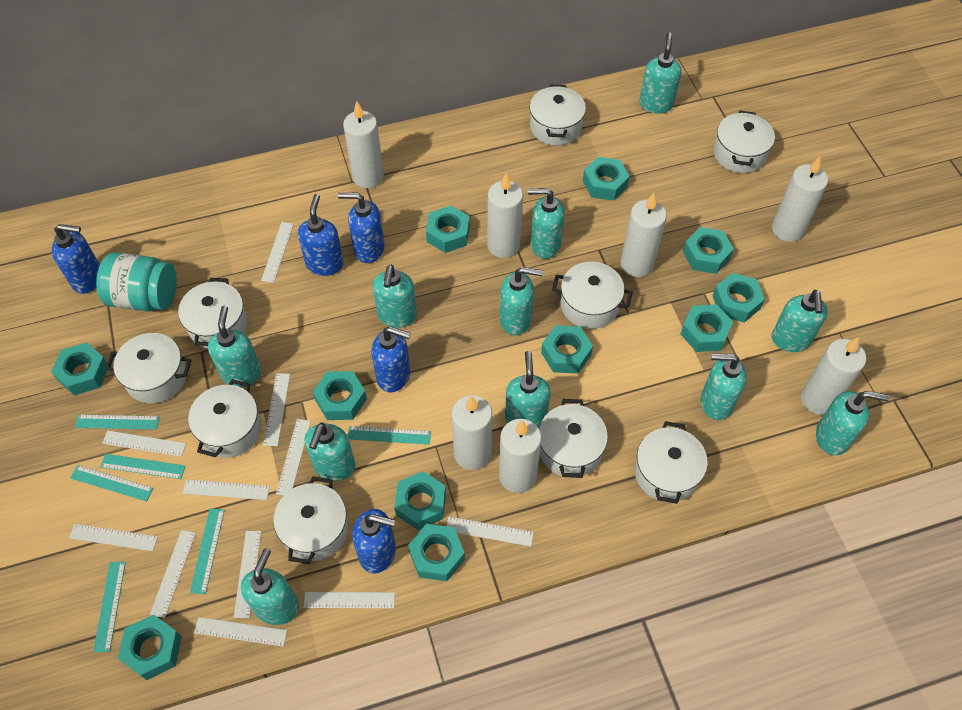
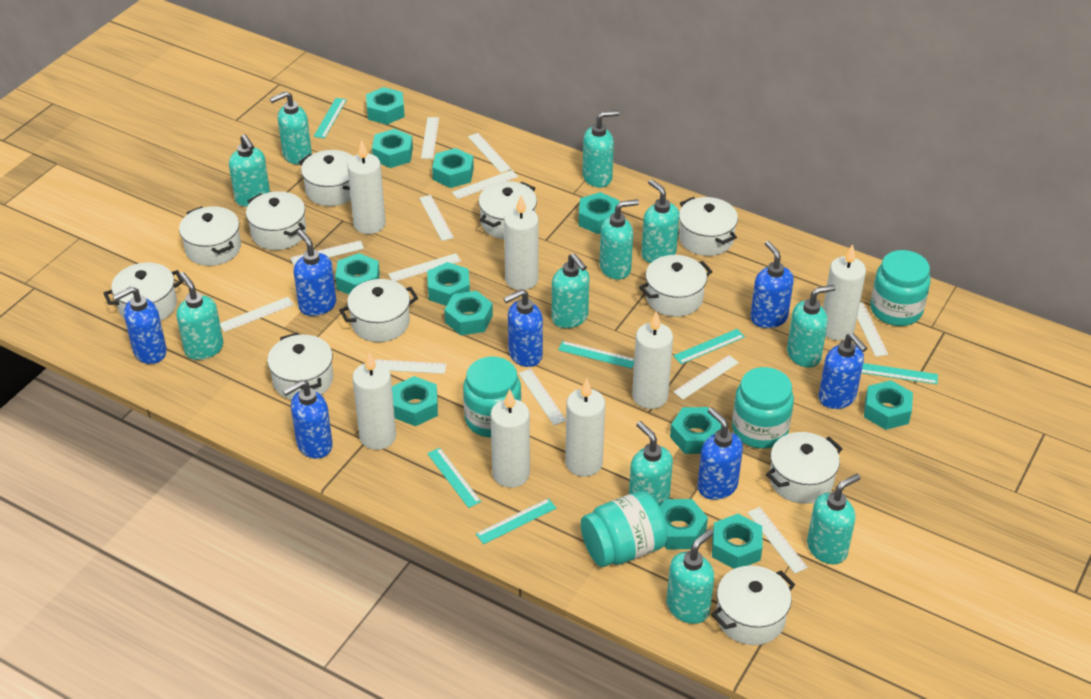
blue soap dispenser: 5 -> 7
turquoise jar: 1 -> 4
turquoise nut: 11 -> 12
white pot: 9 -> 11
white ruler: 11 -> 12

